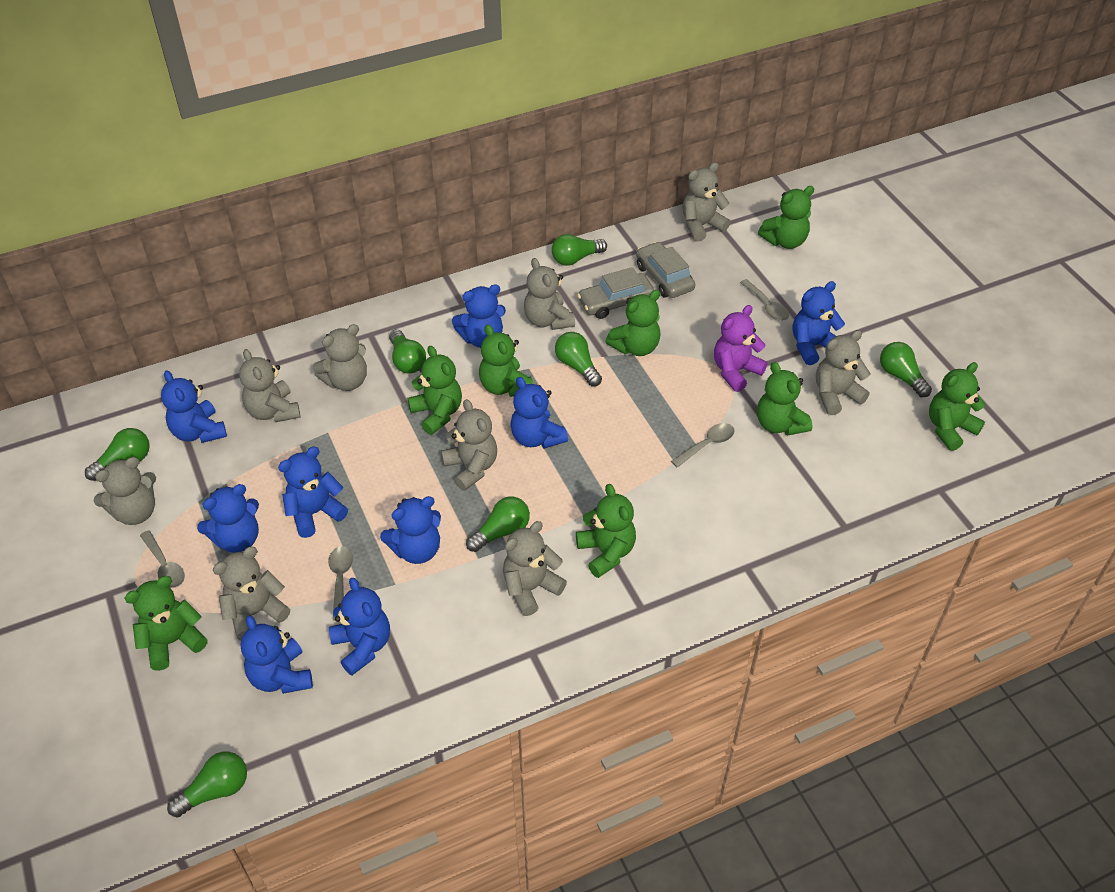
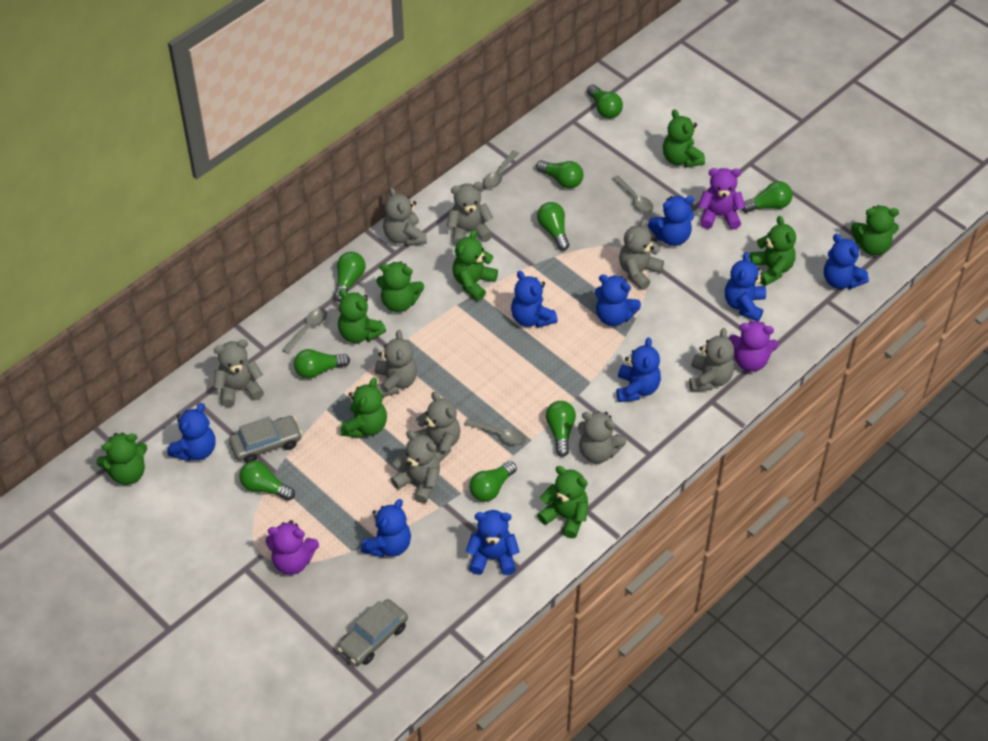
green light bulb: 7 -> 9
green teddy bear: 8 -> 9
purple teddy bear: 1 -> 3

